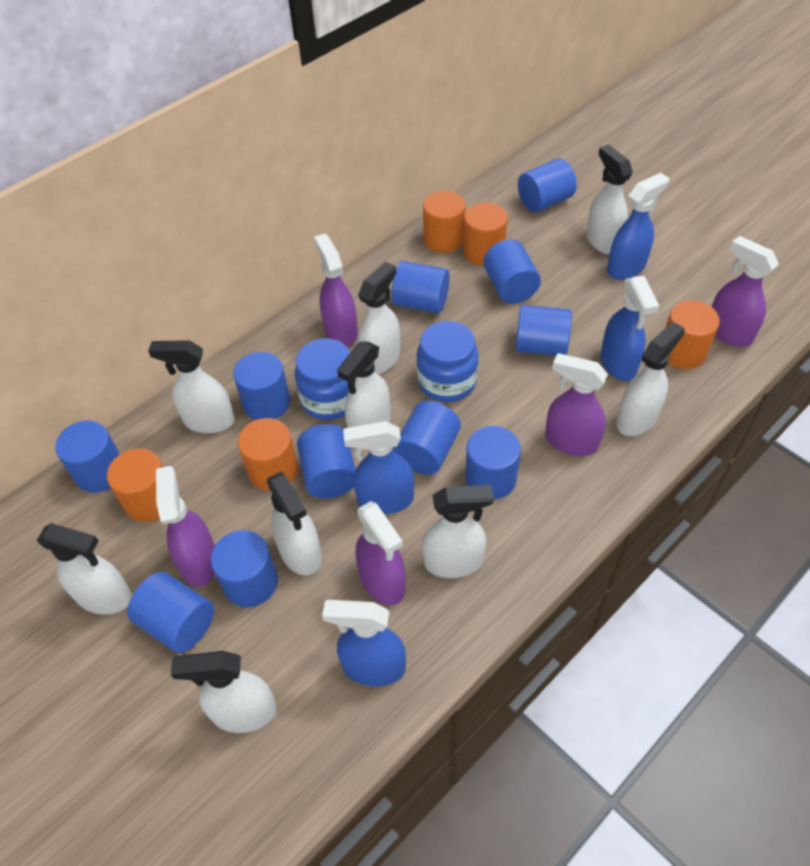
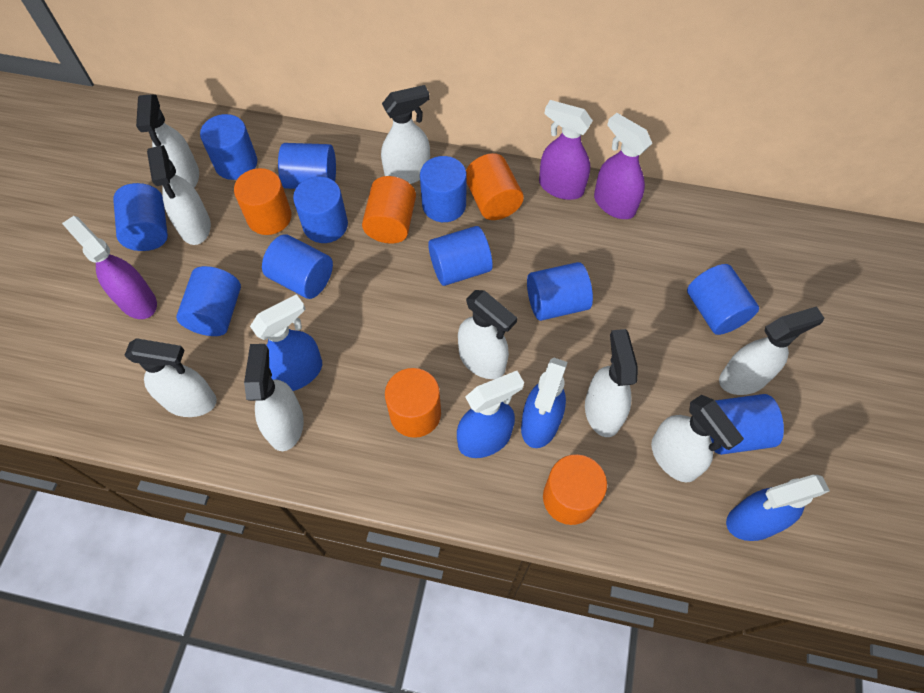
blue jar: 2 -> 0
purple spray bottle: 5 -> 3

